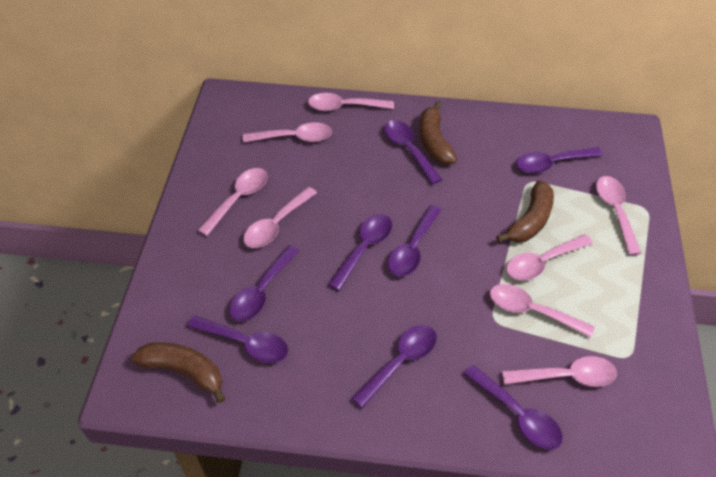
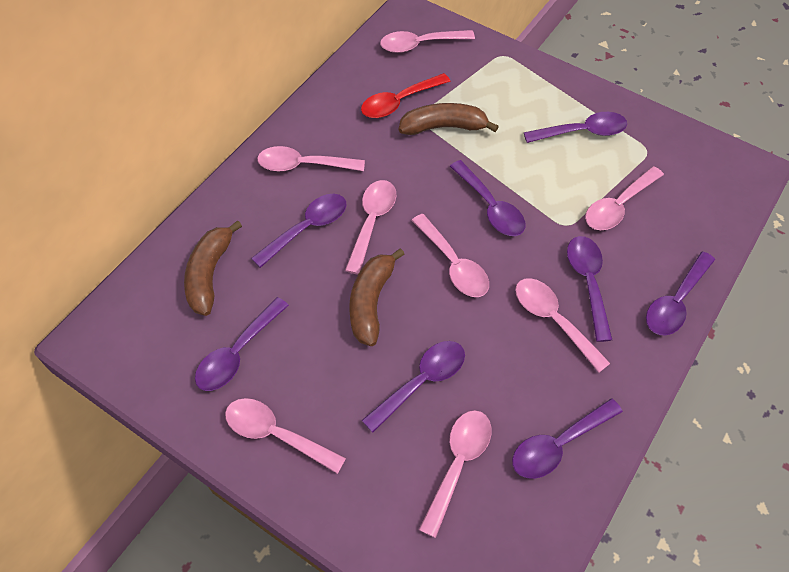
red spoon: 0 -> 1

